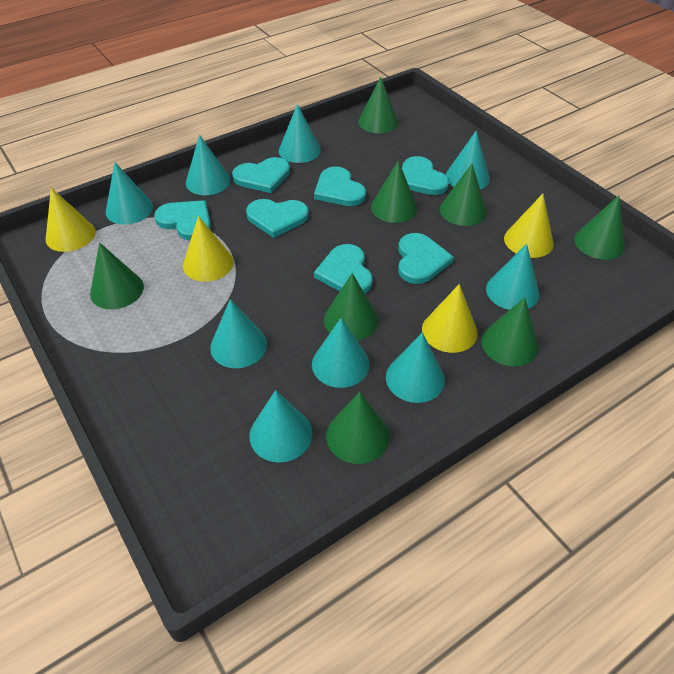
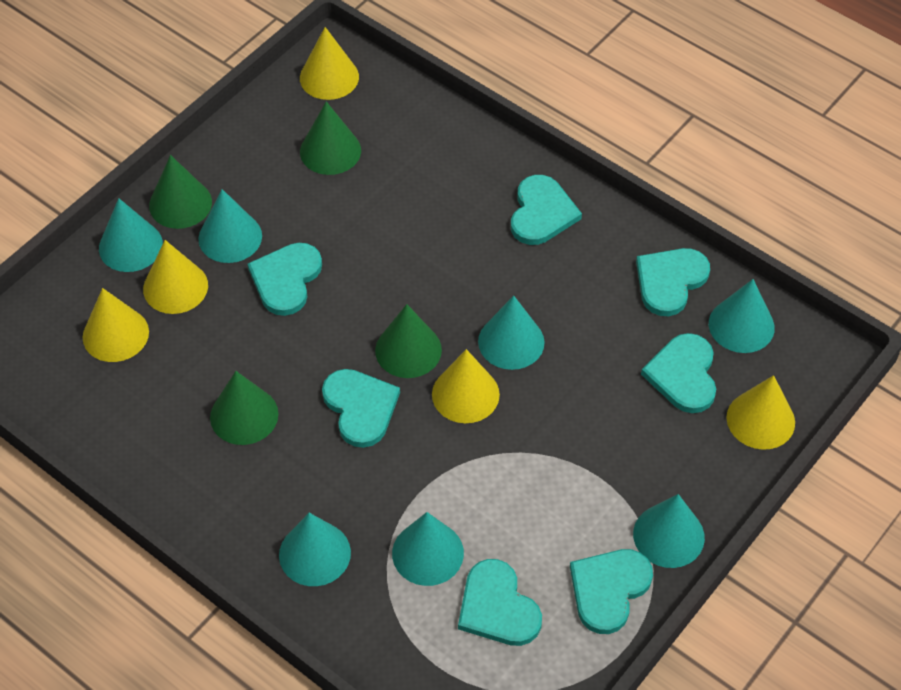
green cone: 8 -> 4
turquoise cone: 9 -> 7
yellow cone: 4 -> 5

